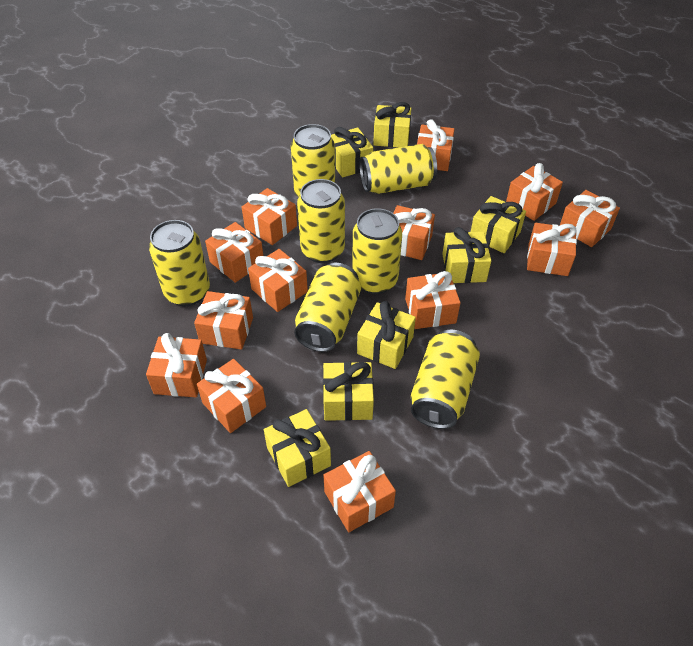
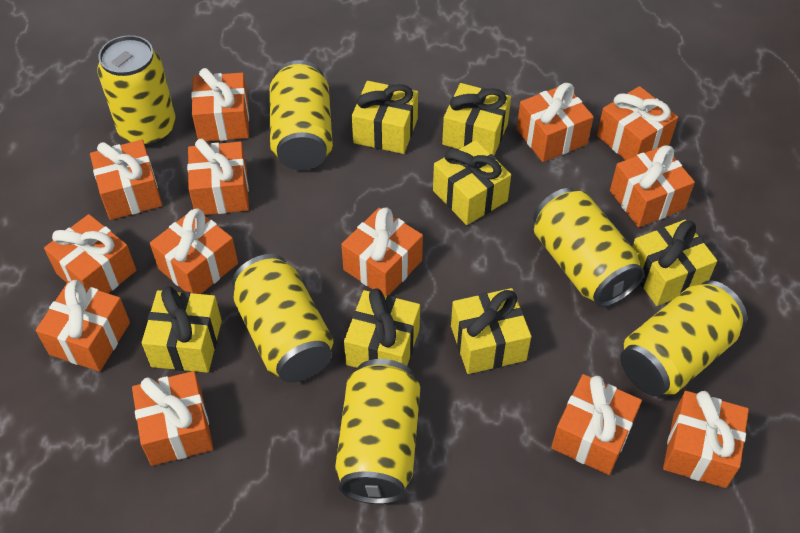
yellow can: 7 -> 6

